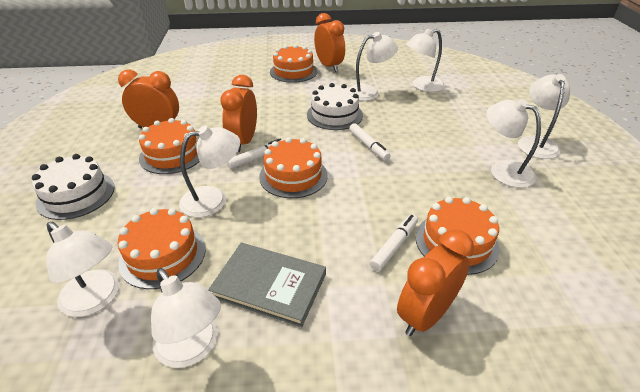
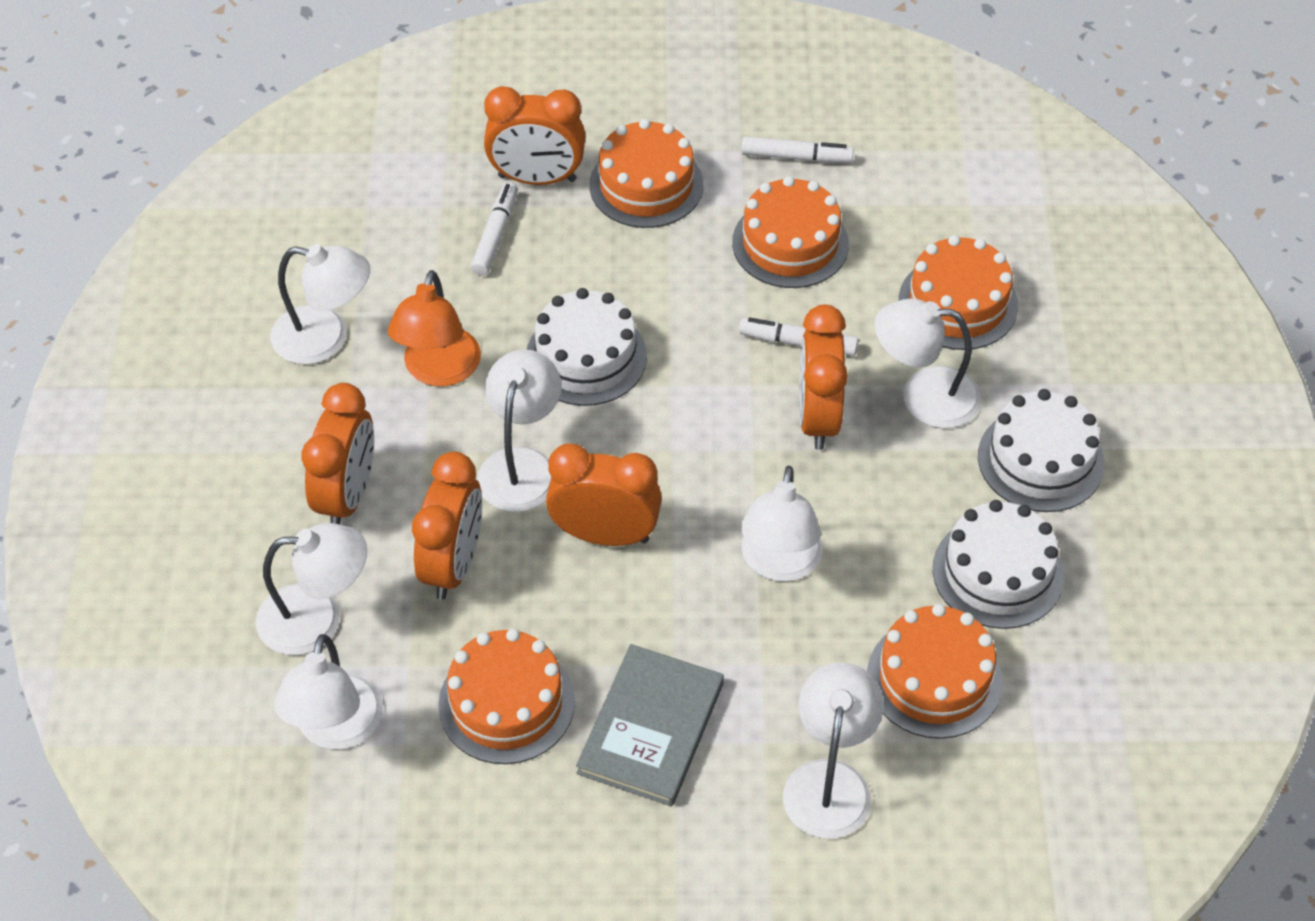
orange clock: 4 -> 5
orange lamp: 0 -> 1
white cake: 2 -> 3

